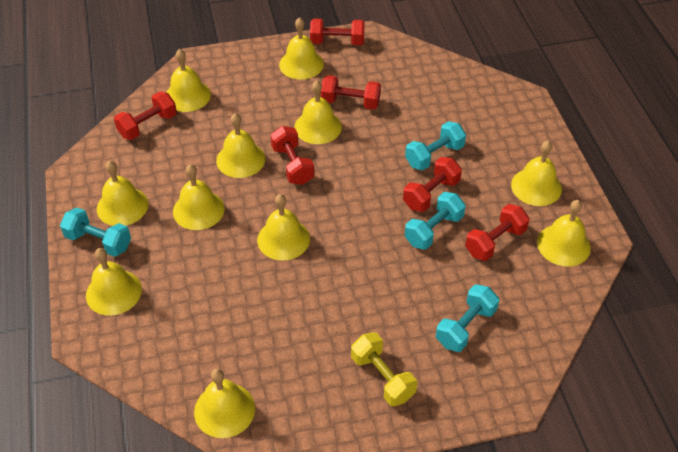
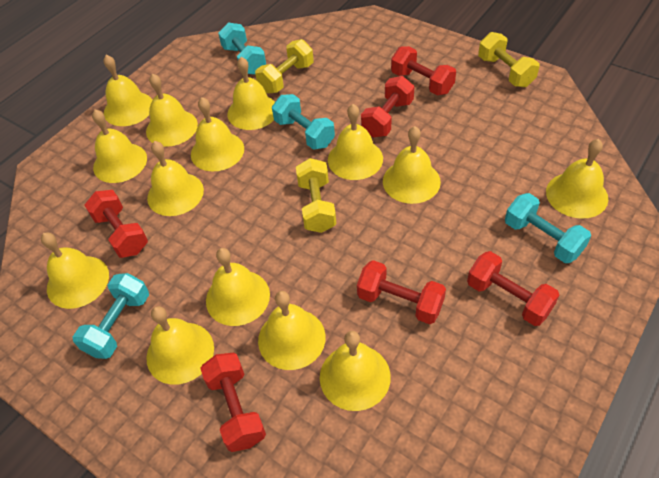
yellow bell: 11 -> 14
yellow dumbbell: 1 -> 3

